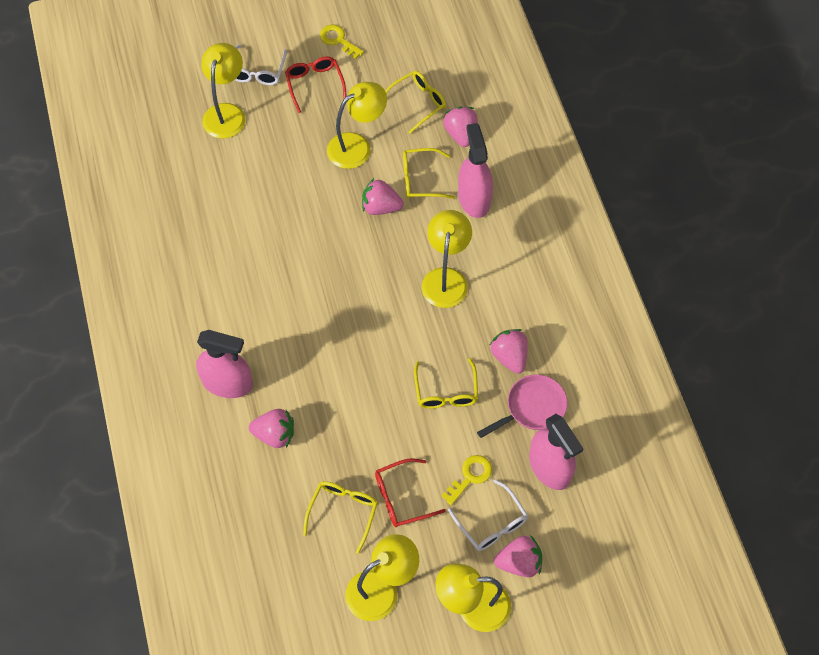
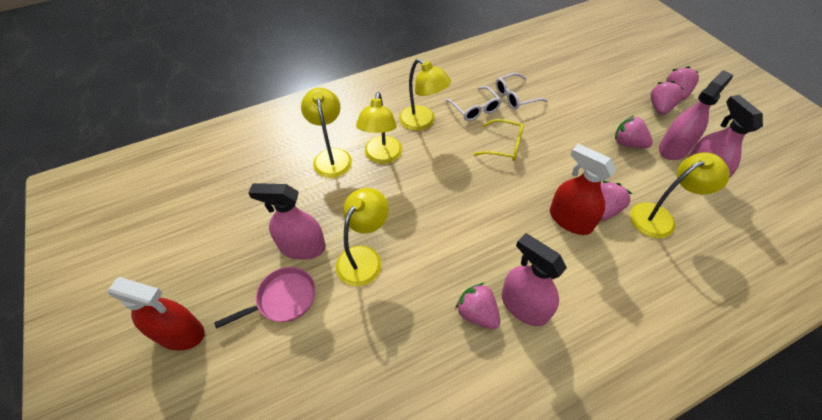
pink spray bottle: 3 -> 4
red glasses: 2 -> 0
red spray bottle: 0 -> 2
yellow glasses: 4 -> 1
yellow key: 2 -> 0

